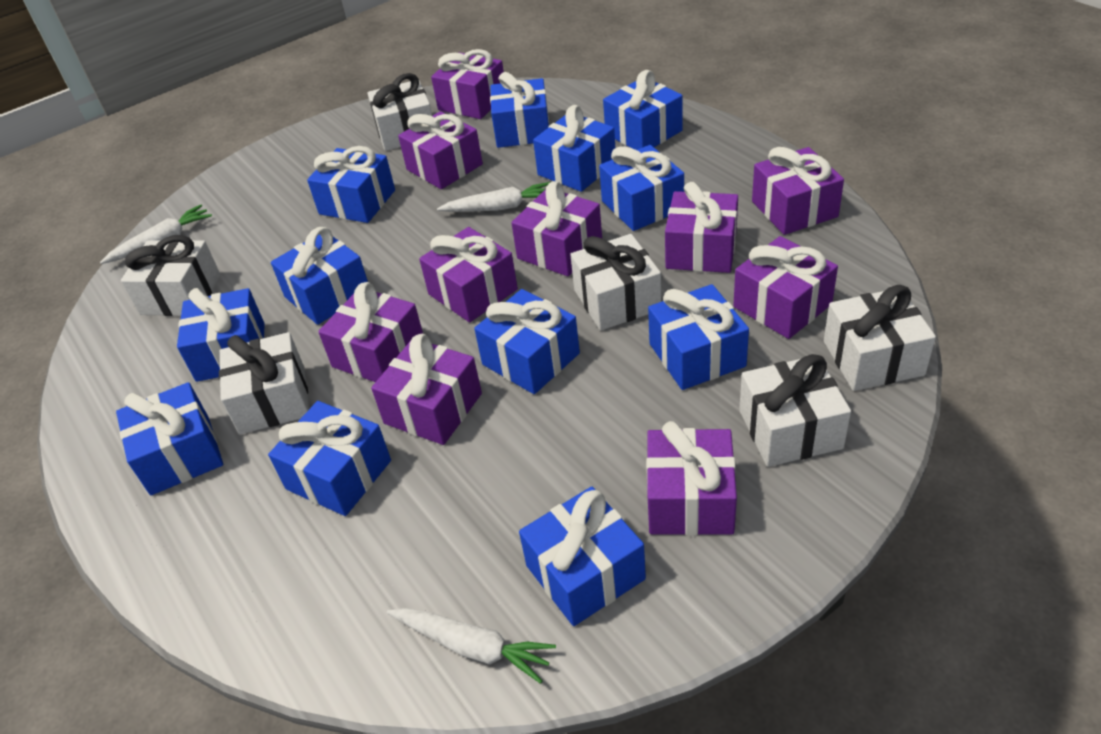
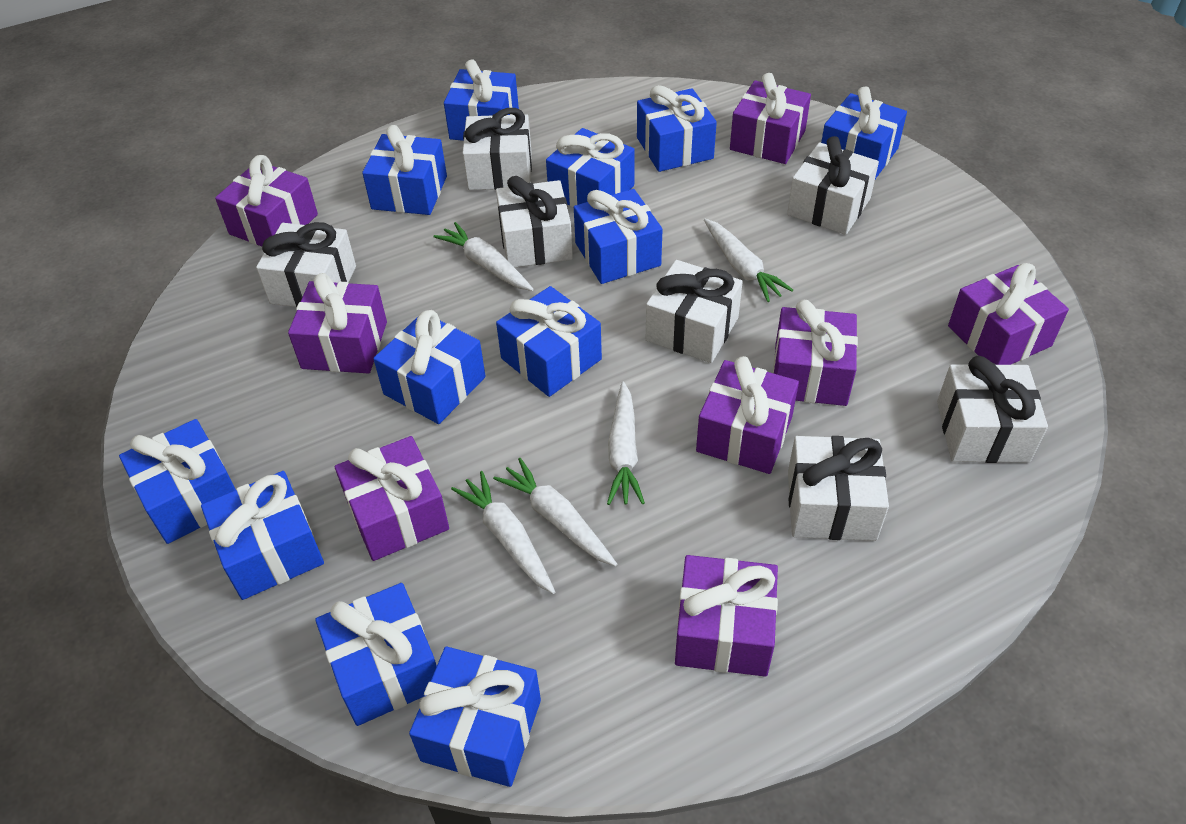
purple gift: 10 -> 8
white carrot: 3 -> 5
white gift: 6 -> 7

